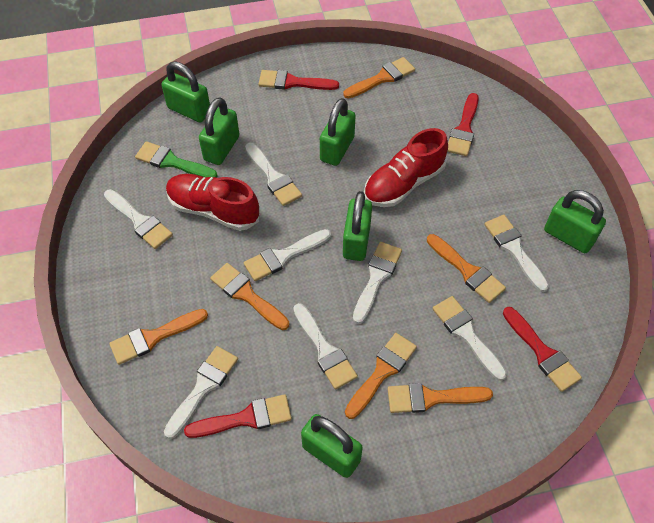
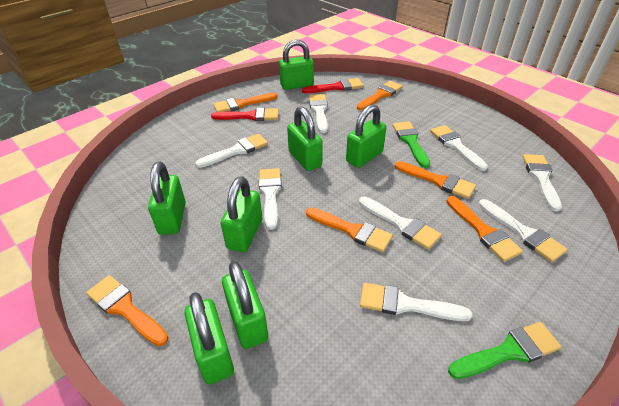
green brush: 1 -> 2
green padlock: 6 -> 7
red brush: 4 -> 2
red shoe: 2 -> 0

